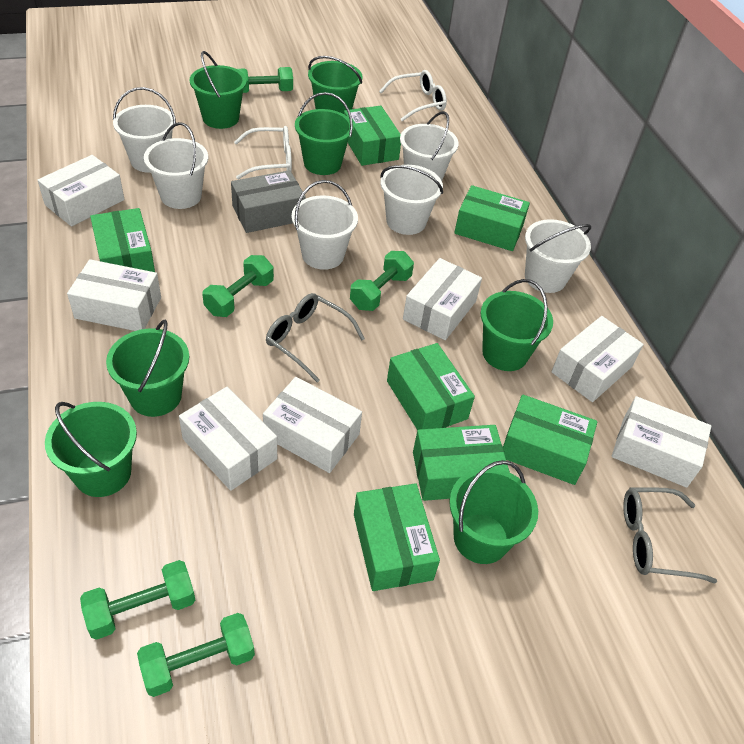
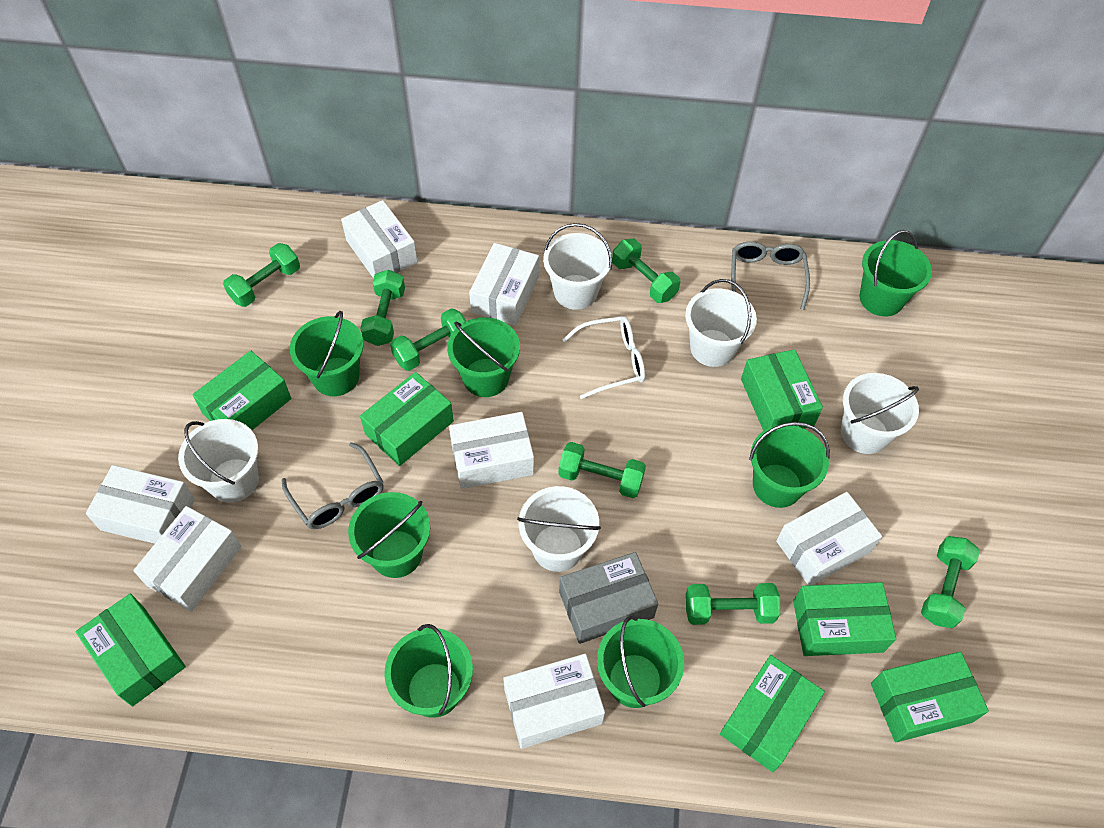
green dumbbell: 5 -> 7
white bucket: 6 -> 5
white glasses: 2 -> 1

